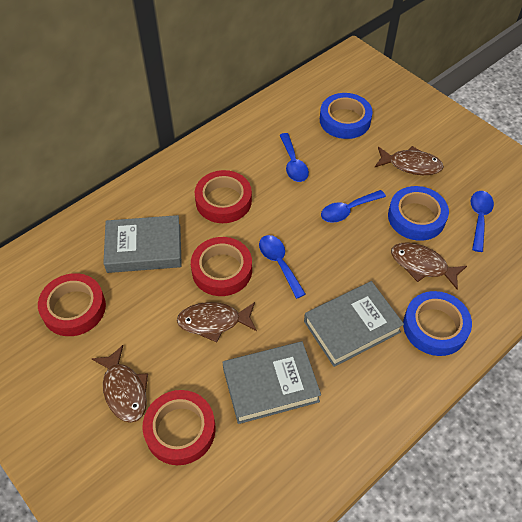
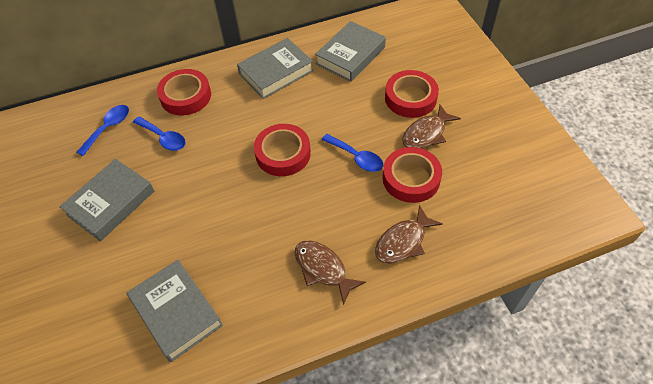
blue spoon: 4 -> 3
blue tape: 3 -> 0
brown fish: 4 -> 3
grey book: 3 -> 4

